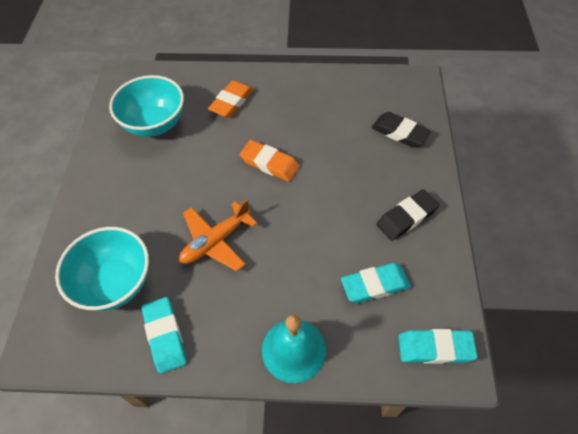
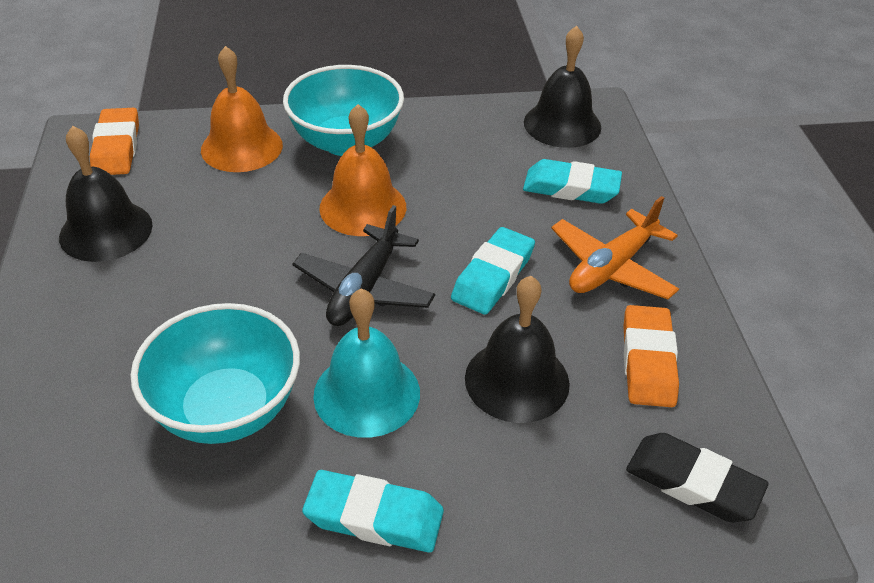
black bell: 0 -> 3
black eraser: 2 -> 1
black plane: 0 -> 1
orange bell: 0 -> 2

